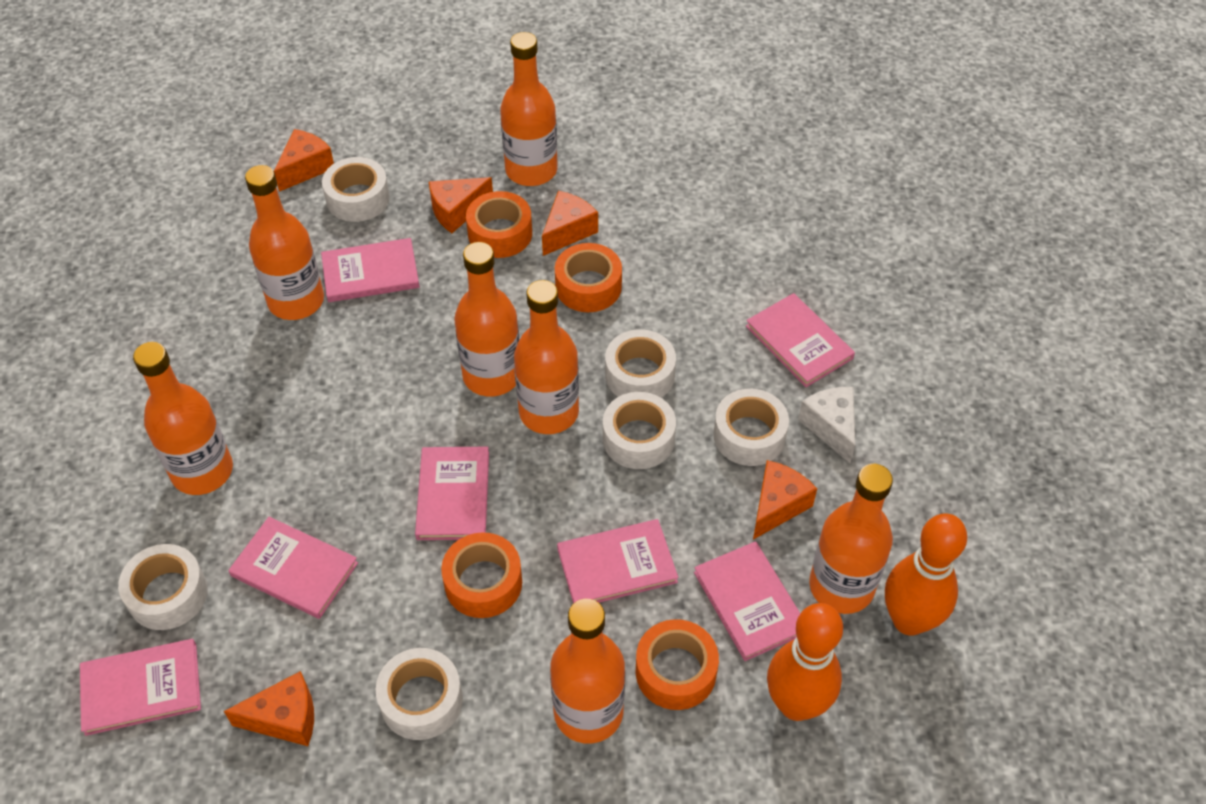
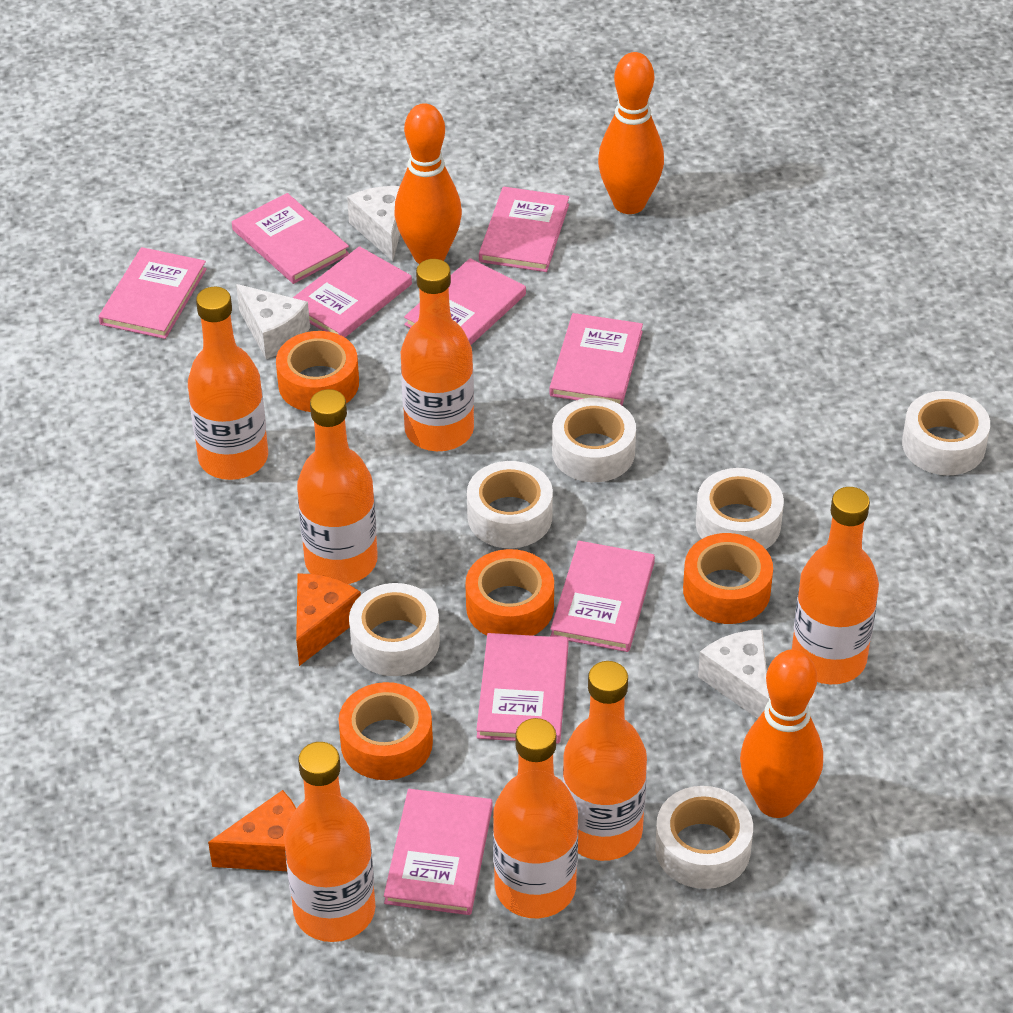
orange bowling pin: 2 -> 3
orange cheese: 5 -> 2
pink book: 7 -> 9
white cheese: 1 -> 3

